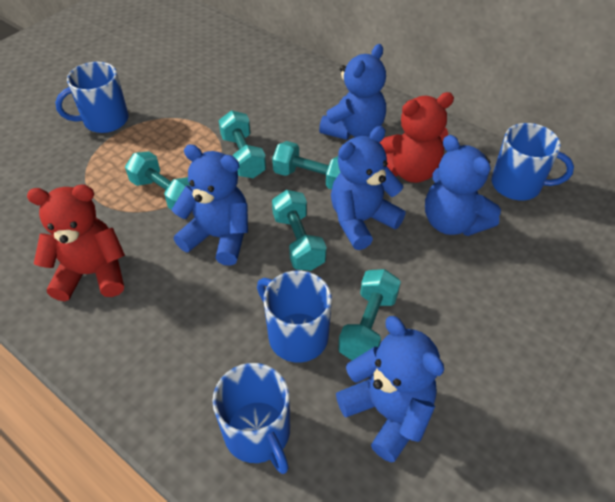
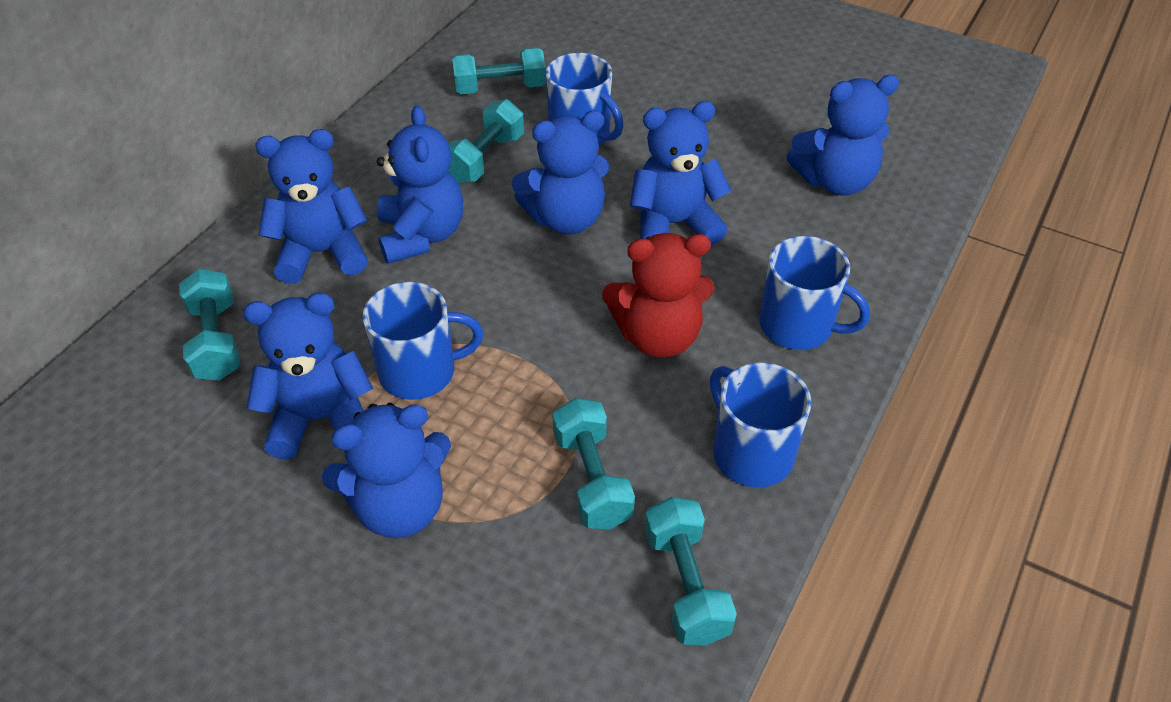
blue teddy bear: 5 -> 7
red teddy bear: 2 -> 1

